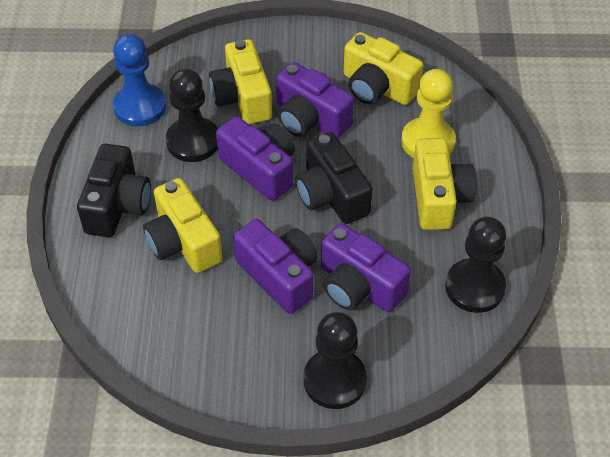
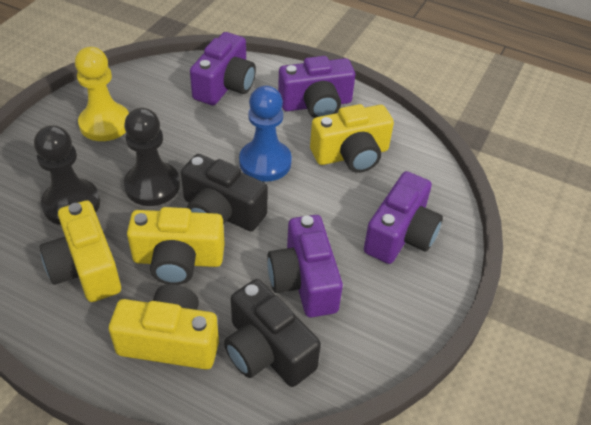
black pawn: 3 -> 2

